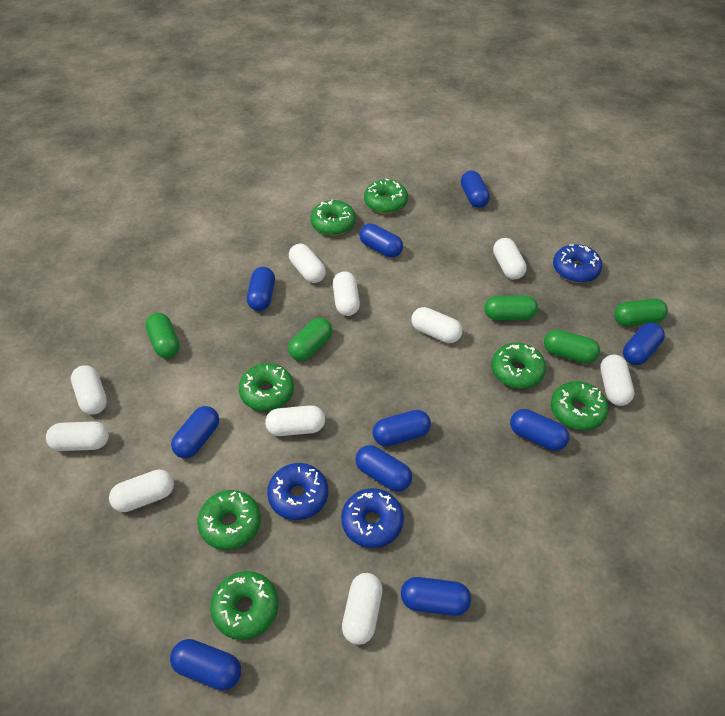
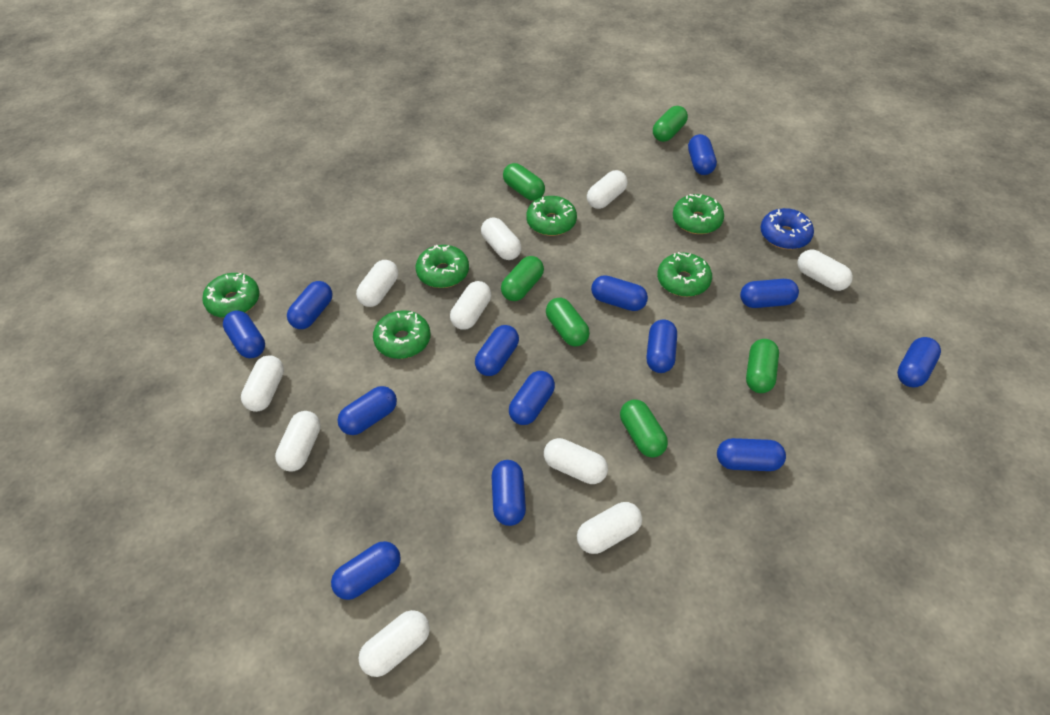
blue capsule: 10 -> 13
blue donut: 3 -> 1
green capsule: 5 -> 6
green donut: 7 -> 6

